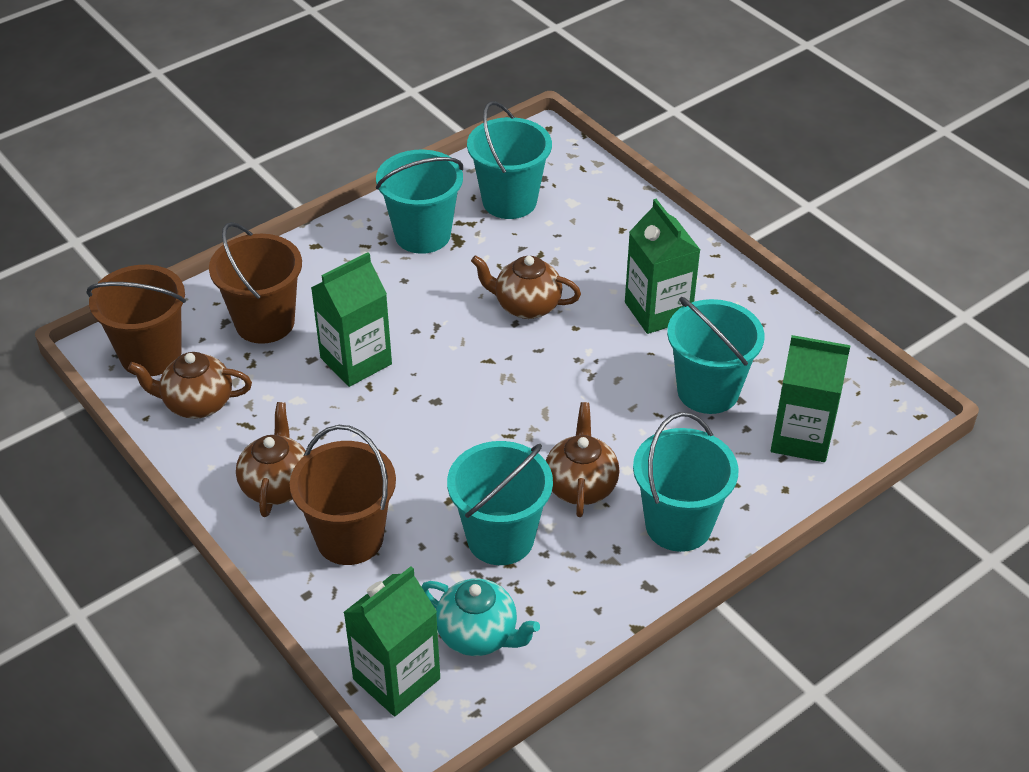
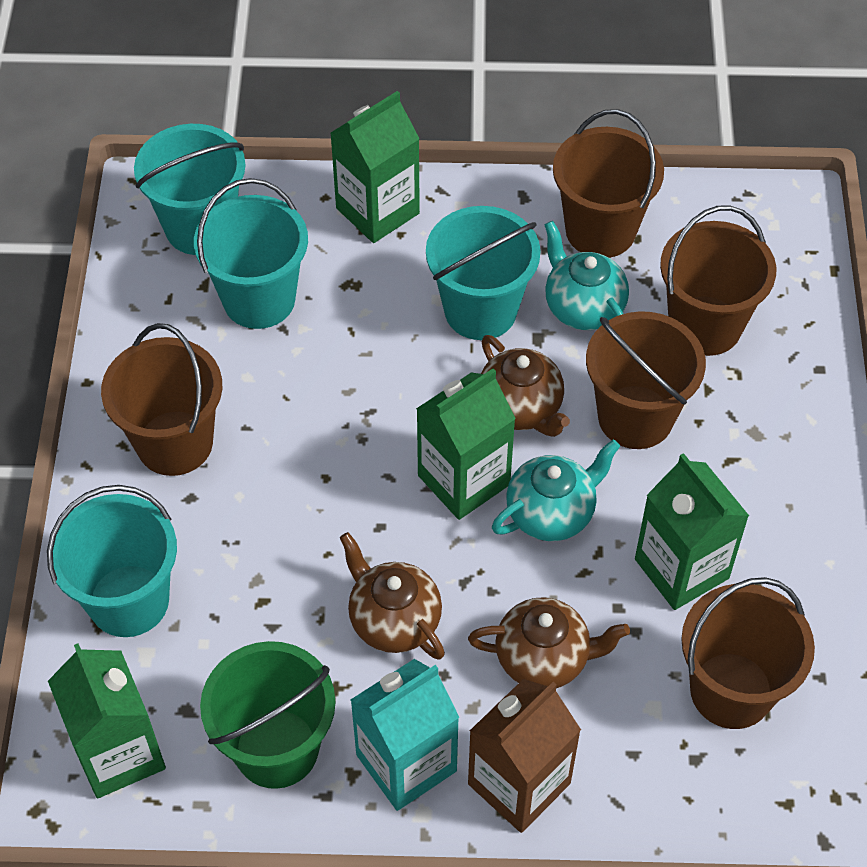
brown bucket: 3 -> 5
brown carton: 0 -> 1
brown teapot: 4 -> 3
green bucket: 0 -> 1
turquoise bucket: 5 -> 4
turquoise carton: 0 -> 1
turquoise teapot: 1 -> 2

